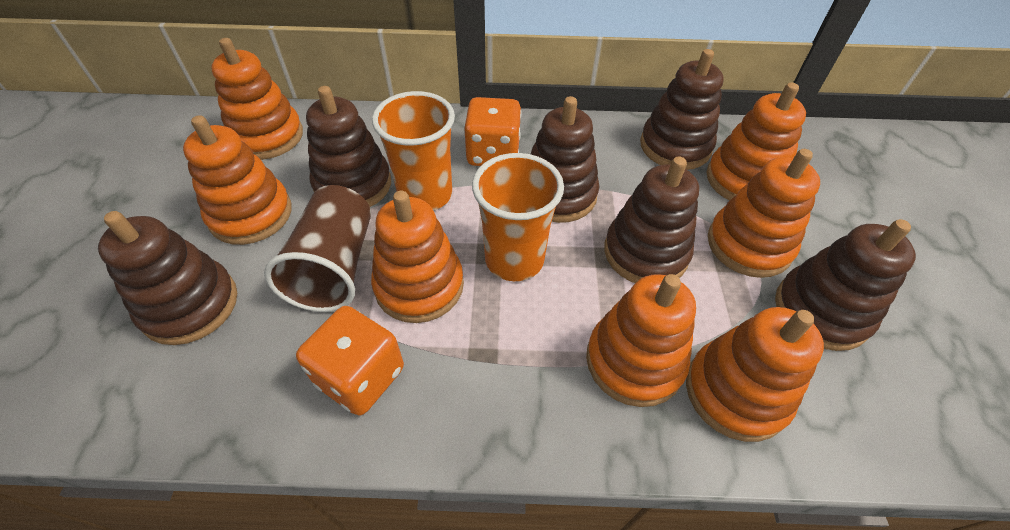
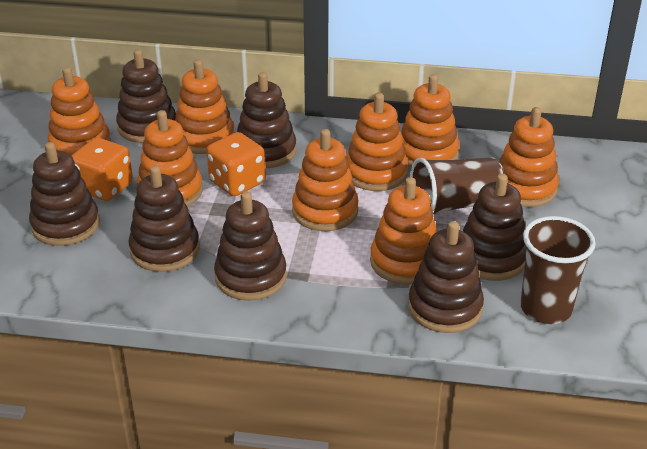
brown cup: 1 -> 2
brown stacking toy: 6 -> 7
orange cup: 2 -> 0
orange stacking toy: 7 -> 8

